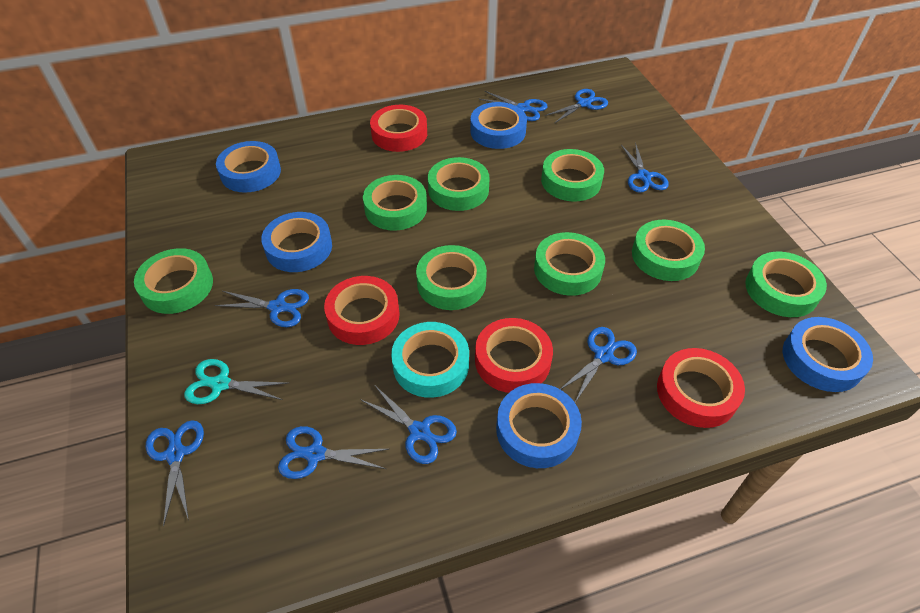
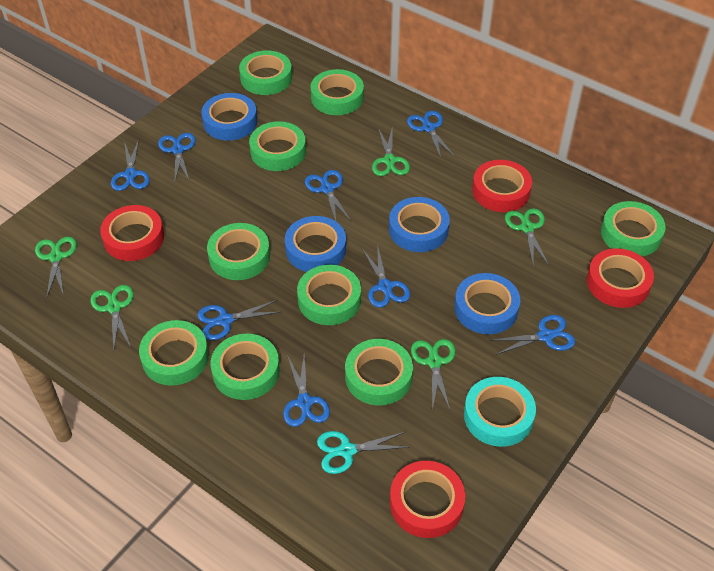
blue tape: 5 -> 4
green scissors: 0 -> 5
green tape: 8 -> 9

